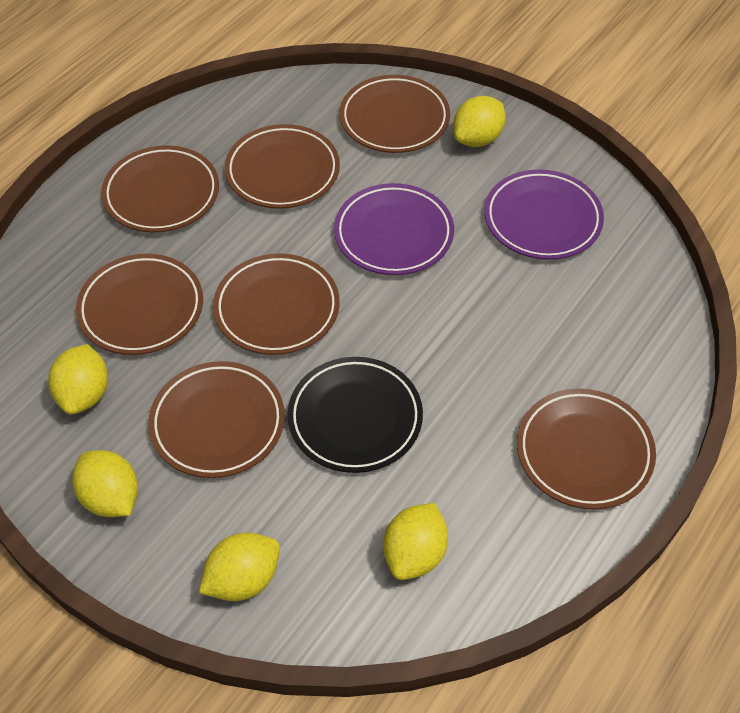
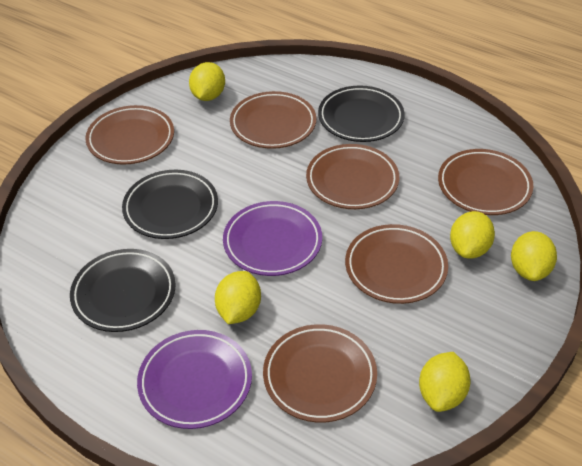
black plate: 1 -> 3
brown plate: 7 -> 6

